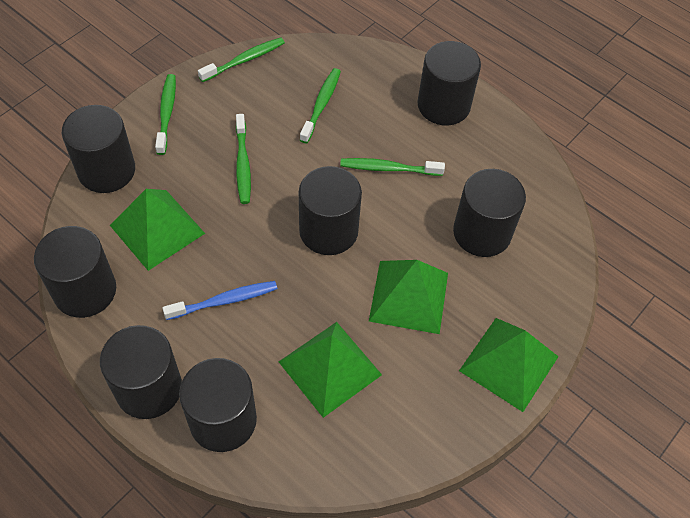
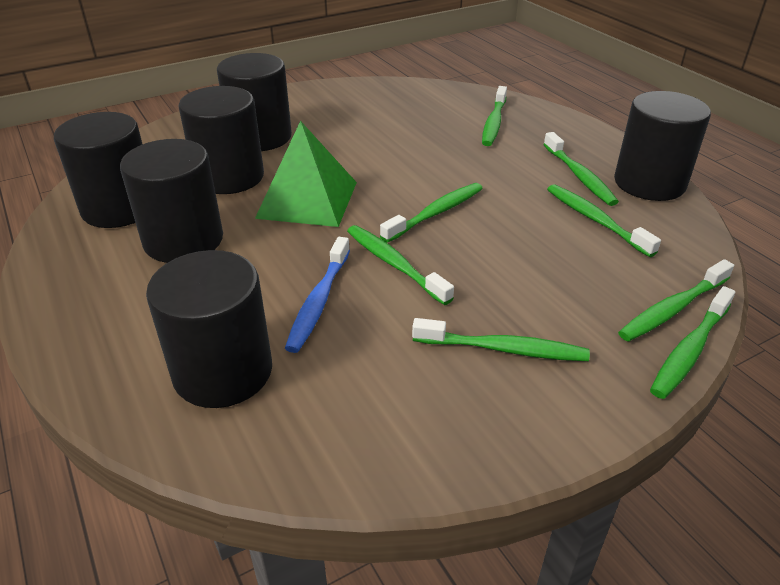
black cylinder: 7 -> 6
green pyramid: 4 -> 1
green toothbrush: 5 -> 8

